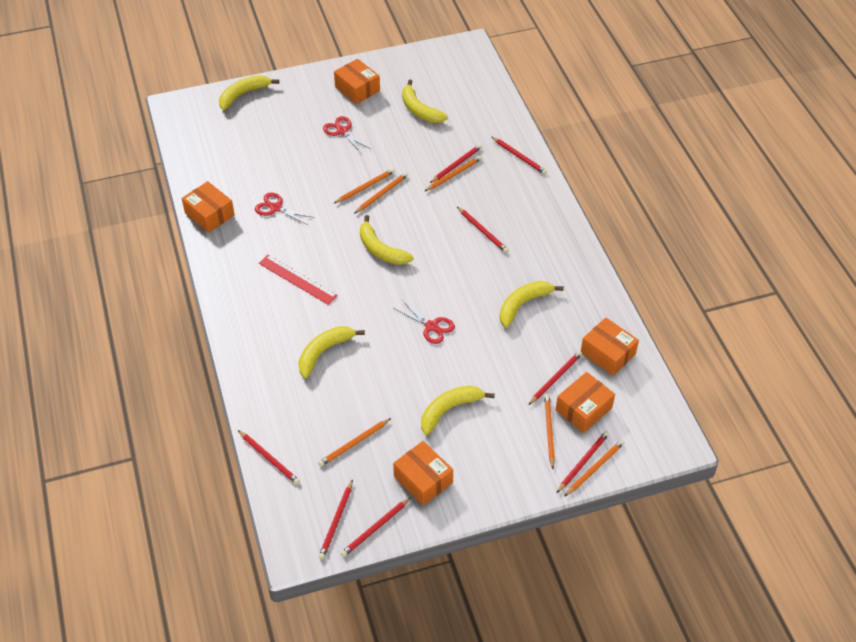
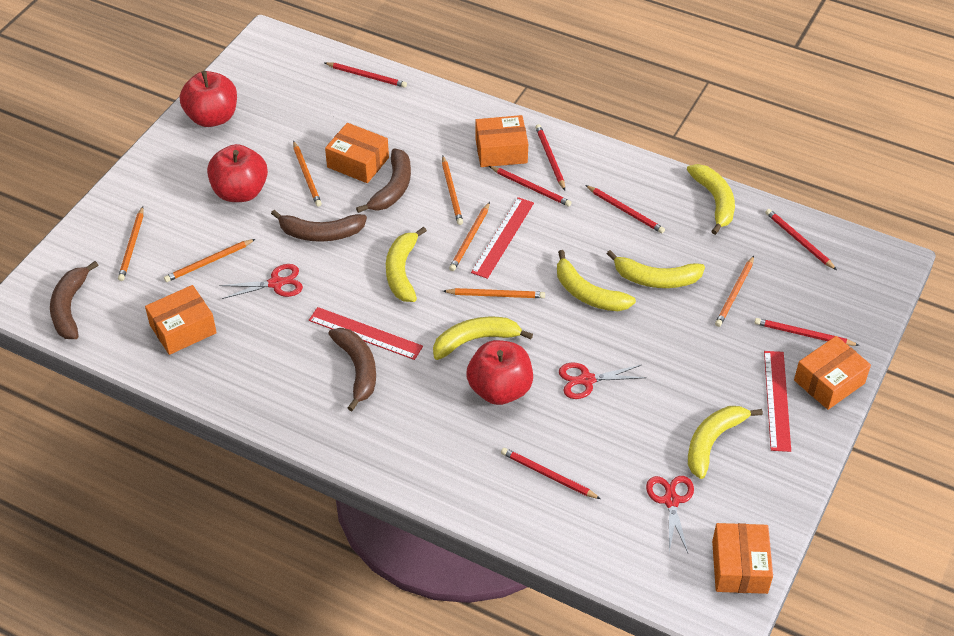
brown banana: 0 -> 4
orange pencil: 6 -> 7
red apple: 0 -> 3
red pencil: 8 -> 7
red ruler: 1 -> 3

